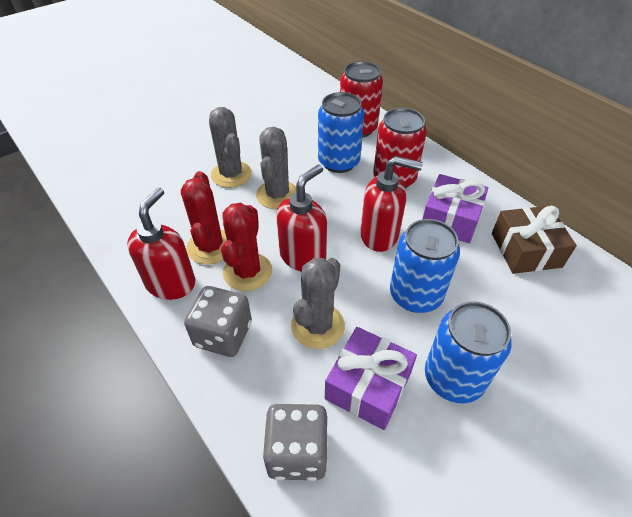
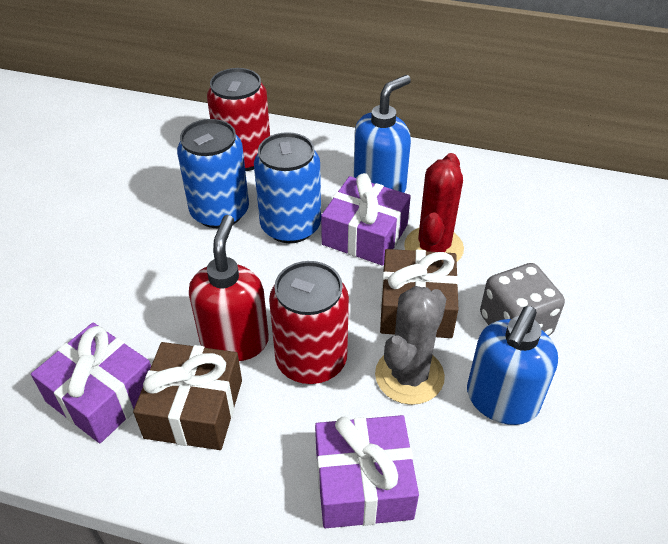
blue can: 3 -> 2
blue soap dispenser: 0 -> 2
brown gift: 1 -> 2
grey cactus: 3 -> 1
grey dice: 2 -> 1
purple gift: 2 -> 3
red cactus: 2 -> 1
red soap dispenser: 3 -> 1

